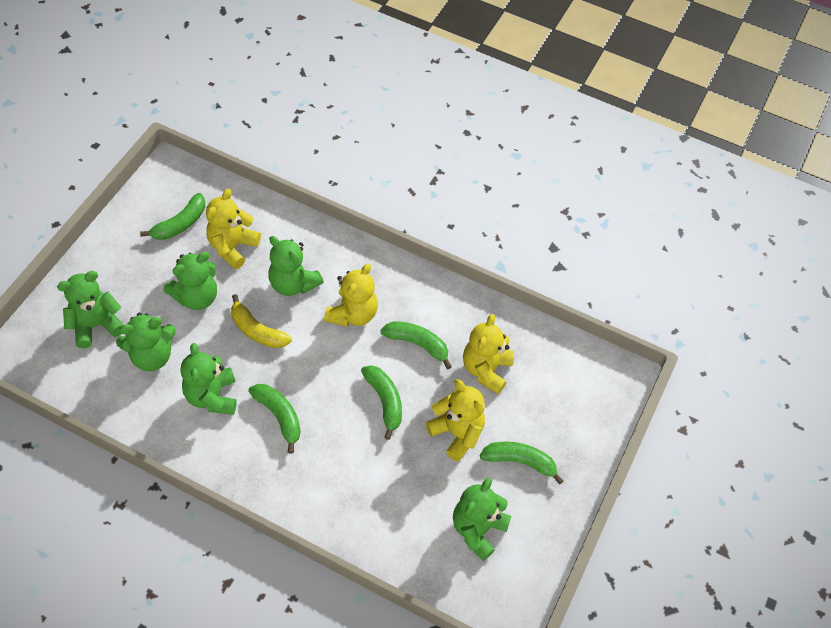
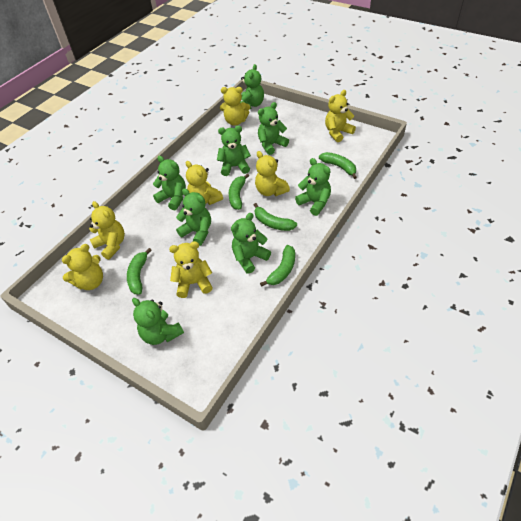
green teddy bear: 6 -> 8
yellow banana: 1 -> 0
yellow teddy bear: 4 -> 7

